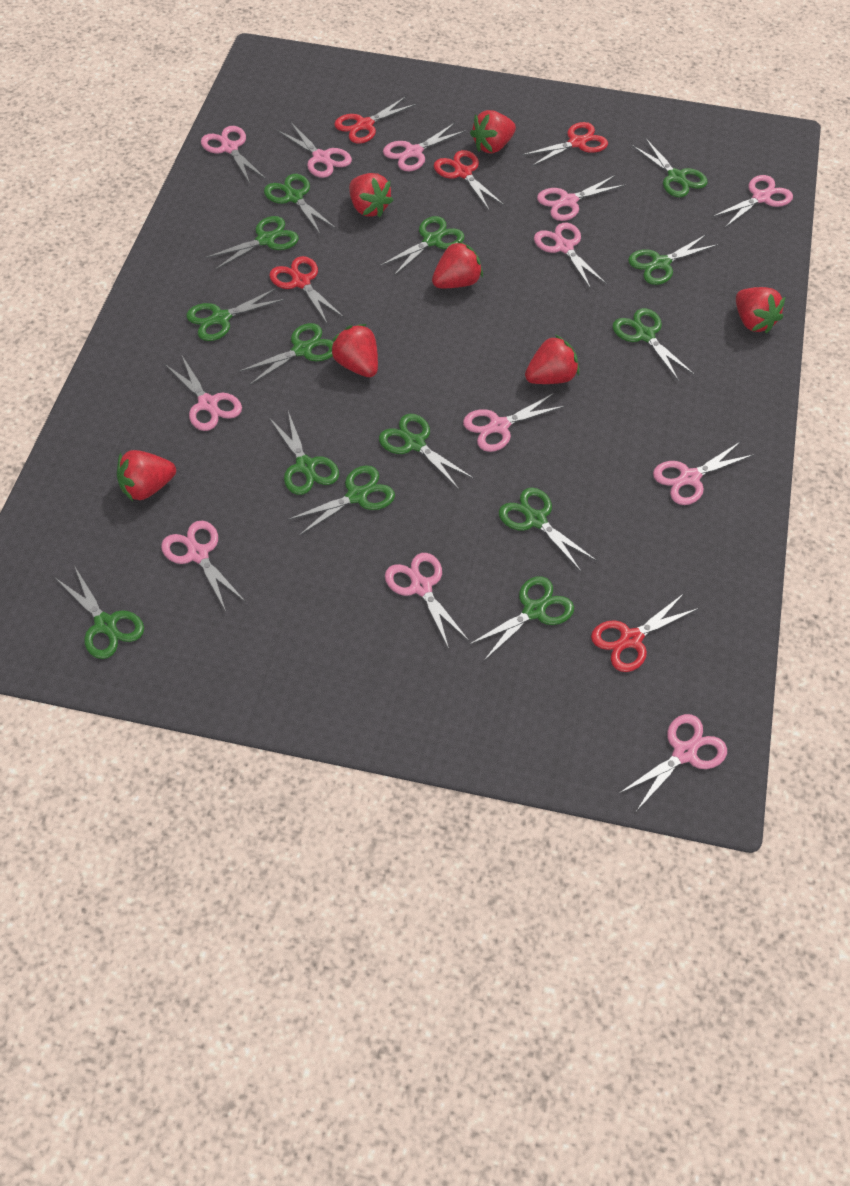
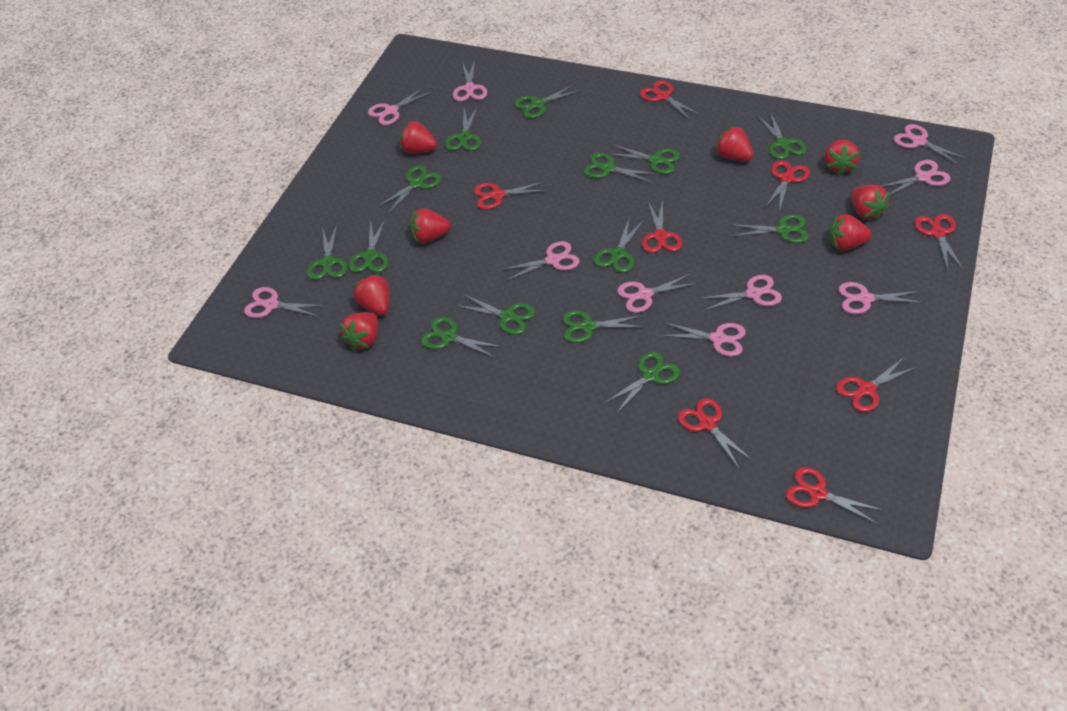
pink scissors: 12 -> 10
red scissors: 5 -> 8
red strawberry: 7 -> 8

